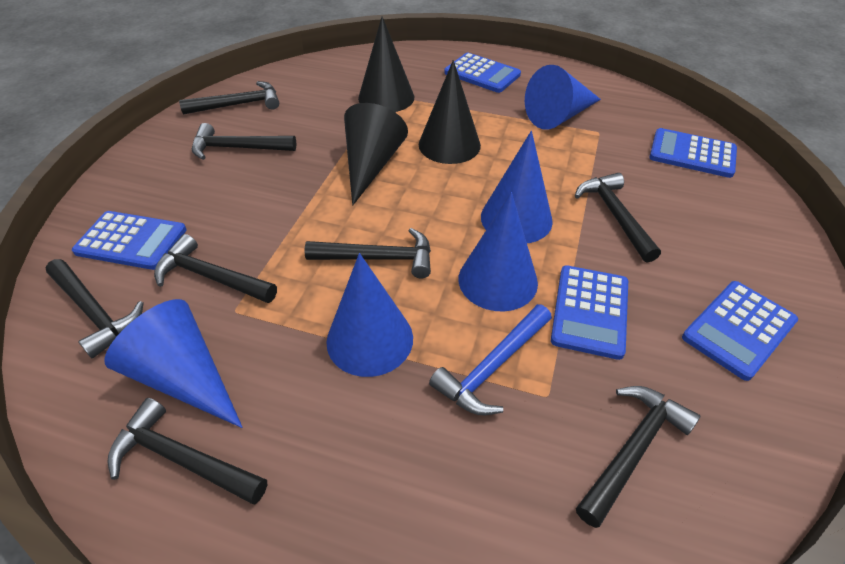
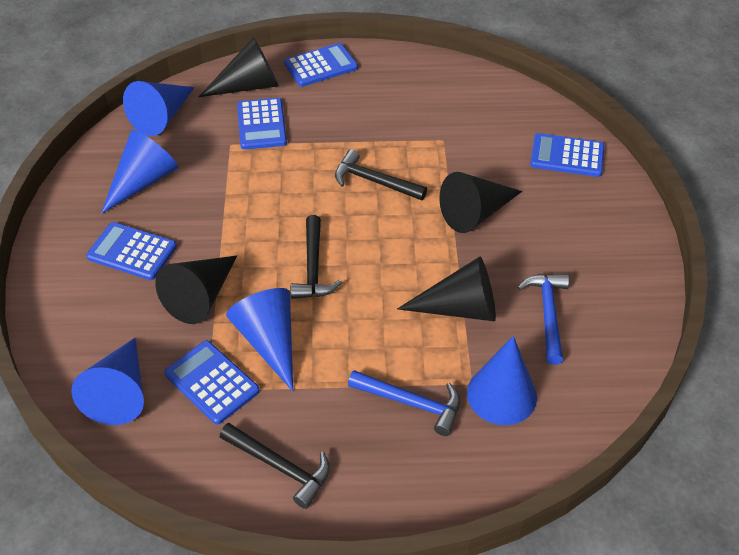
black cone: 3 -> 4
black hammer: 8 -> 3
blue hammer: 1 -> 2

